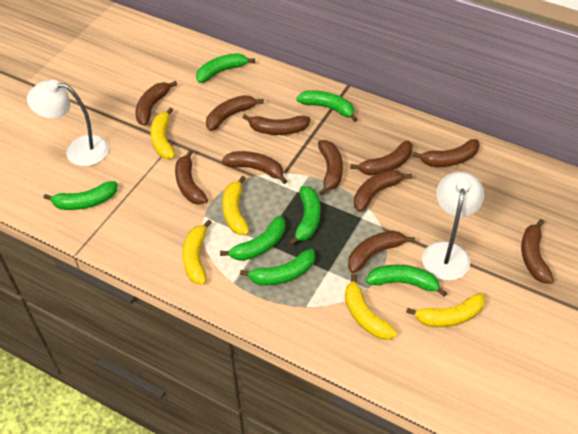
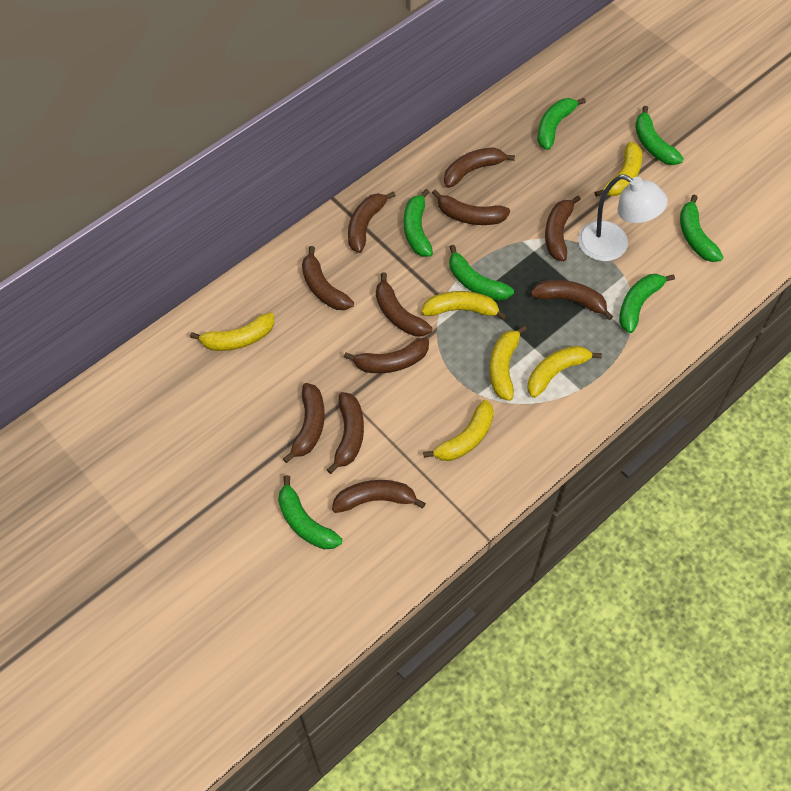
white lamp: 2 -> 1
yellow banana: 5 -> 6

